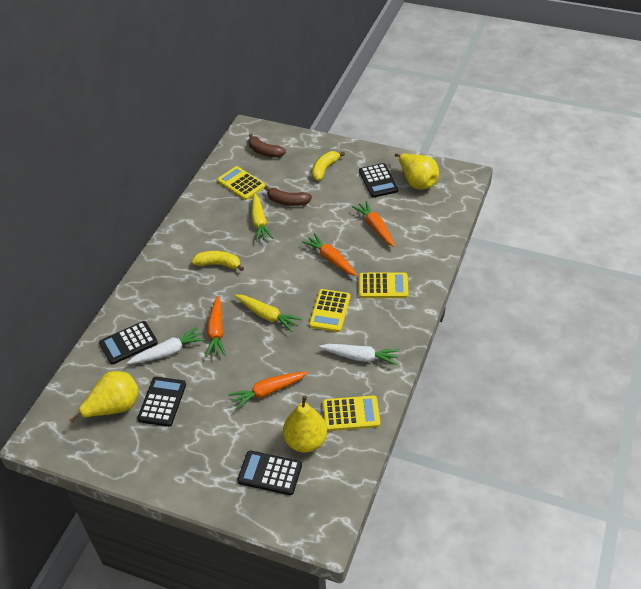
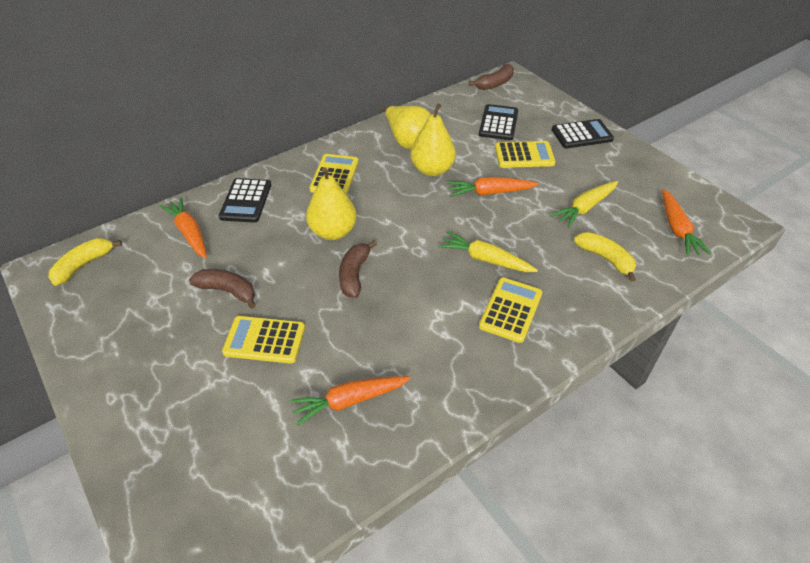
black calculator: 4 -> 3
brown banana: 2 -> 3
white carrot: 2 -> 0

